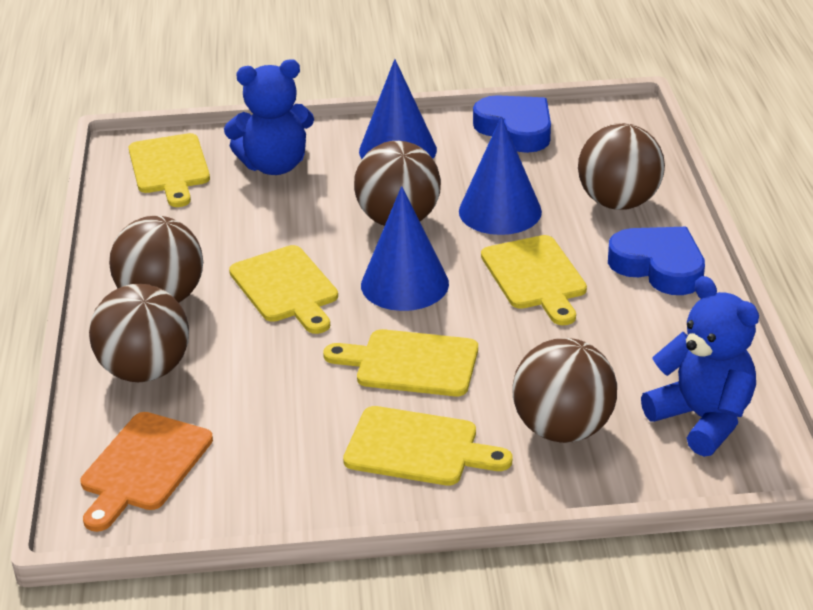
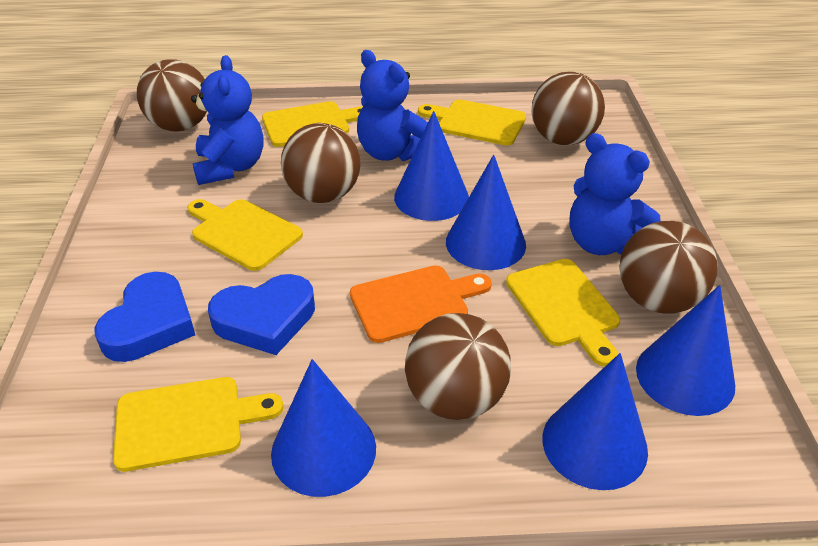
blue cone: 3 -> 5
blue teddy bear: 2 -> 3

